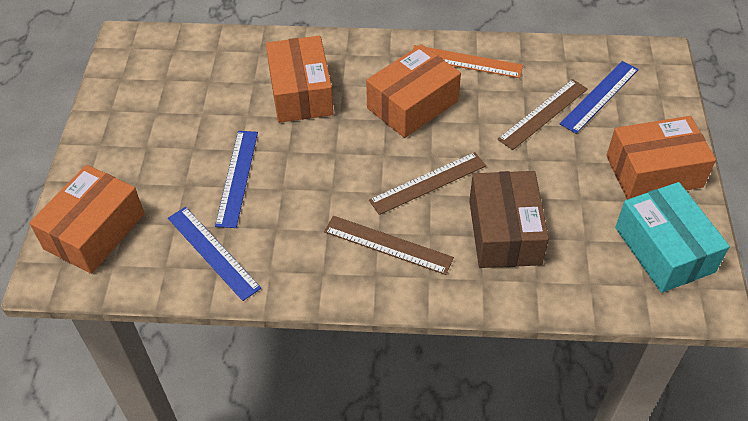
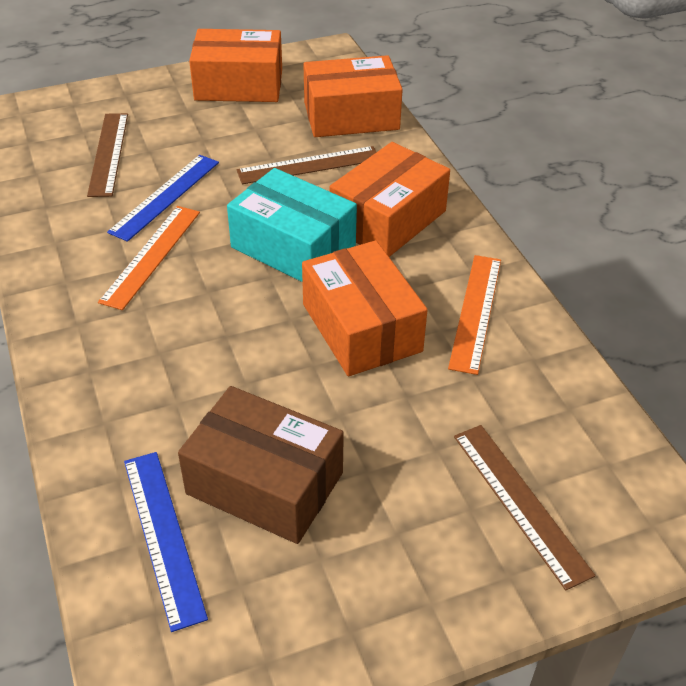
blue ruler: 3 -> 2
orange ruler: 1 -> 2

